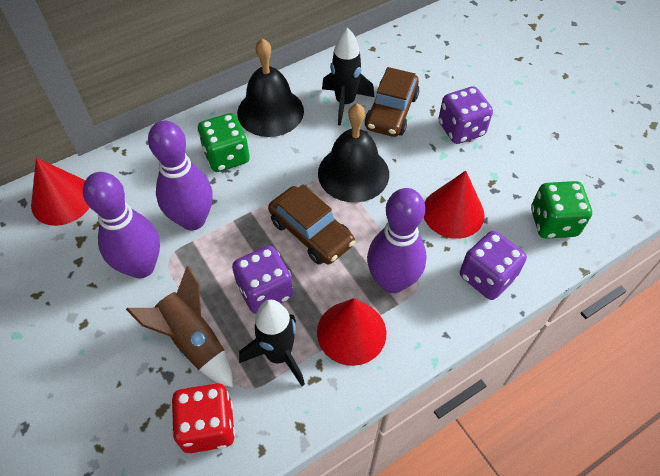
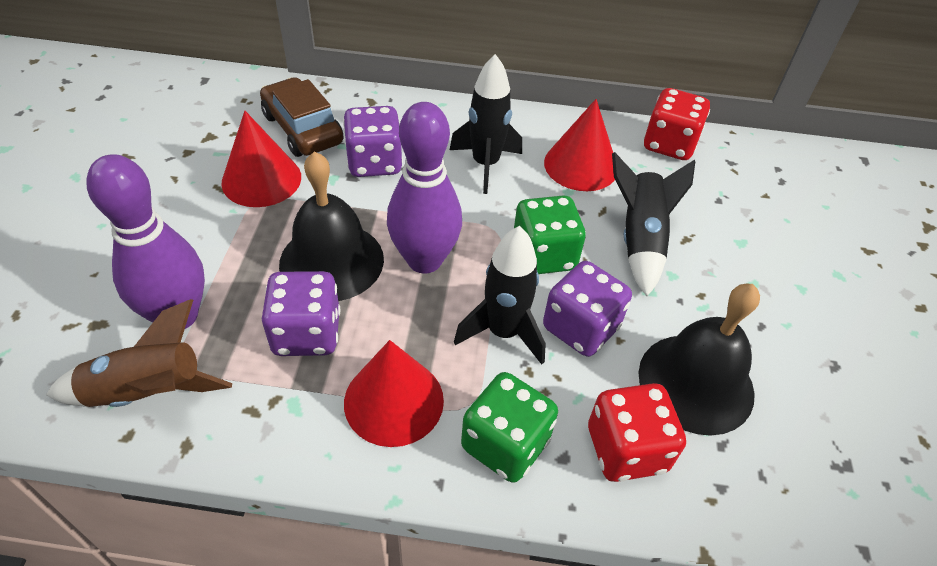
black rocket: 2 -> 3
brown car: 2 -> 1
purple bowling pin: 3 -> 2
red dice: 1 -> 2

